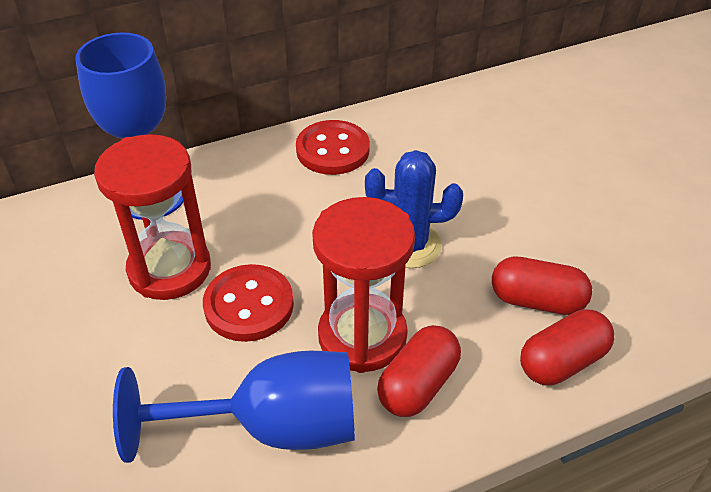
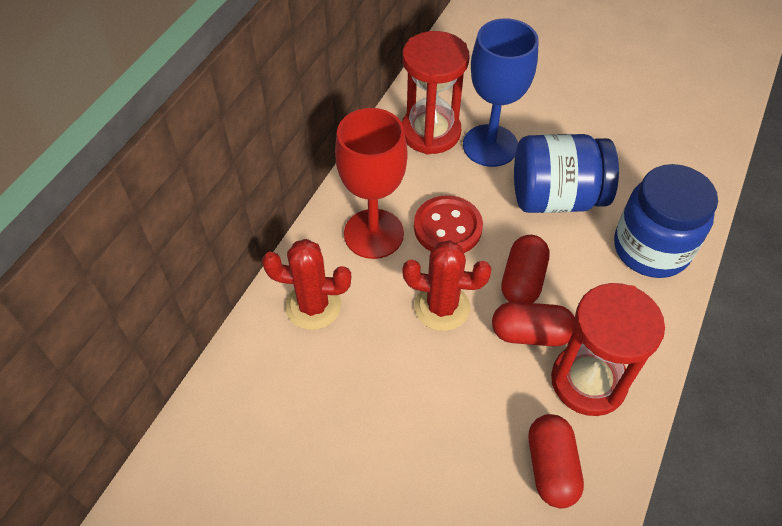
blue cactus: 1 -> 0
blue goblet: 2 -> 1
blue jar: 0 -> 2
red button: 2 -> 1
red cactus: 0 -> 2
red goblet: 0 -> 1

